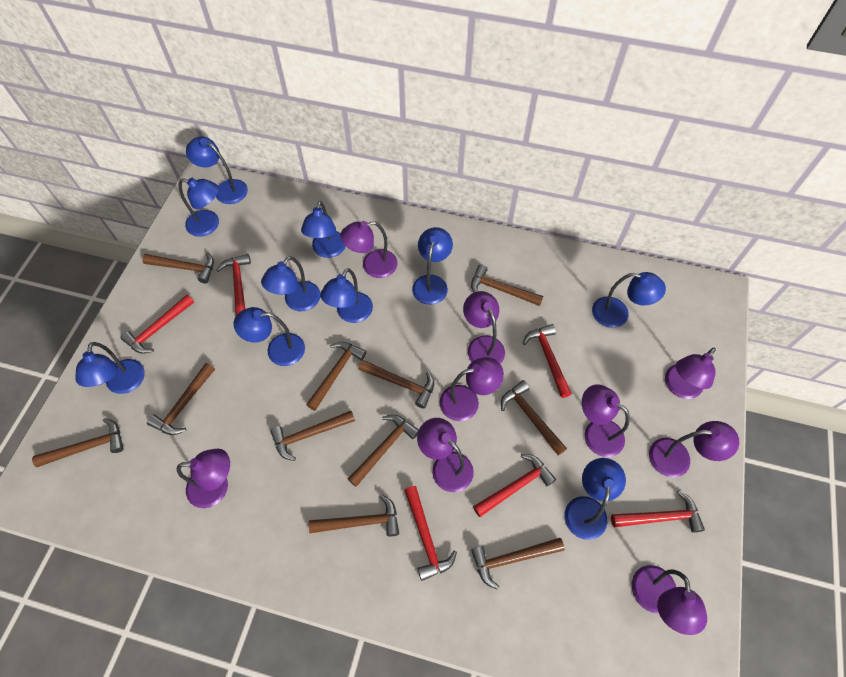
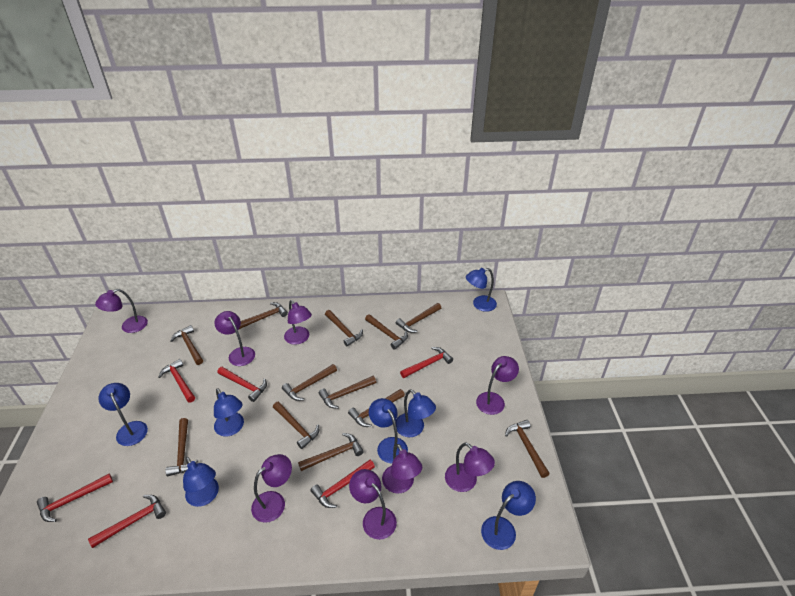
blue lamp: 10 -> 7
brown hammer: 11 -> 12
purple lamp: 9 -> 8

